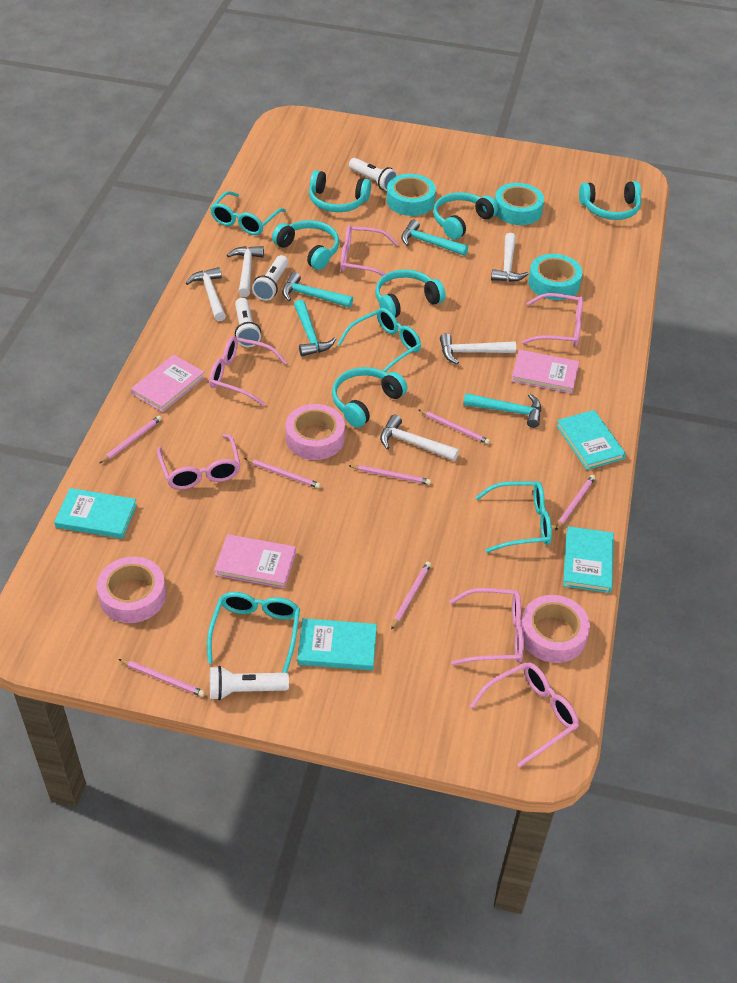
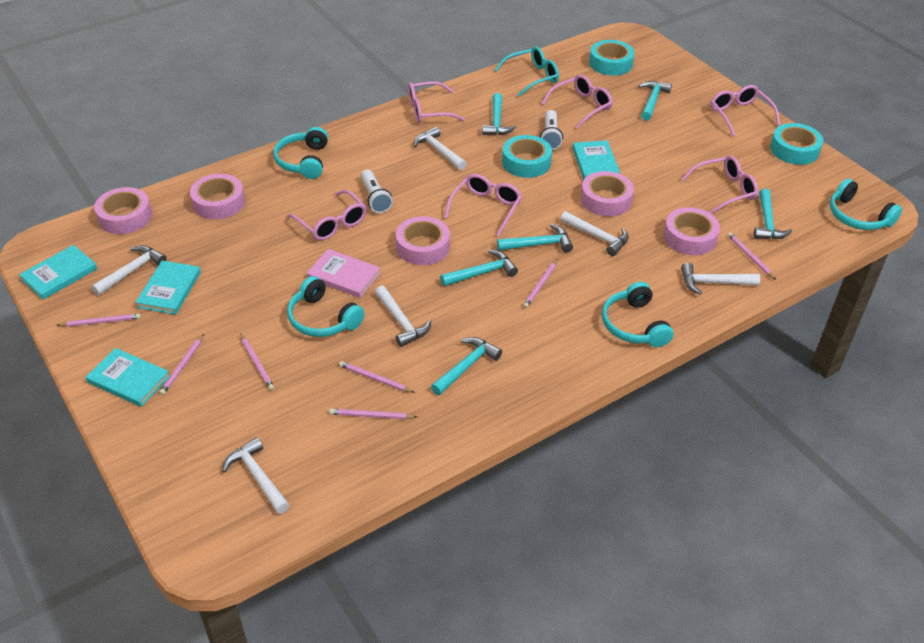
pink book: 3 -> 1
pink tape: 3 -> 5
turquoise glasses: 4 -> 1
turquoise hammer: 4 -> 6
turquoise headphones: 6 -> 4
white flashlight: 4 -> 2
white hammer: 5 -> 6

